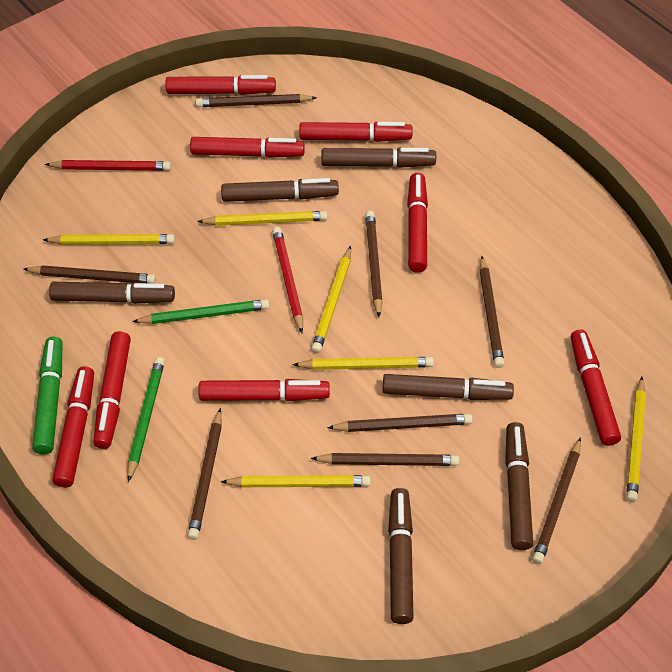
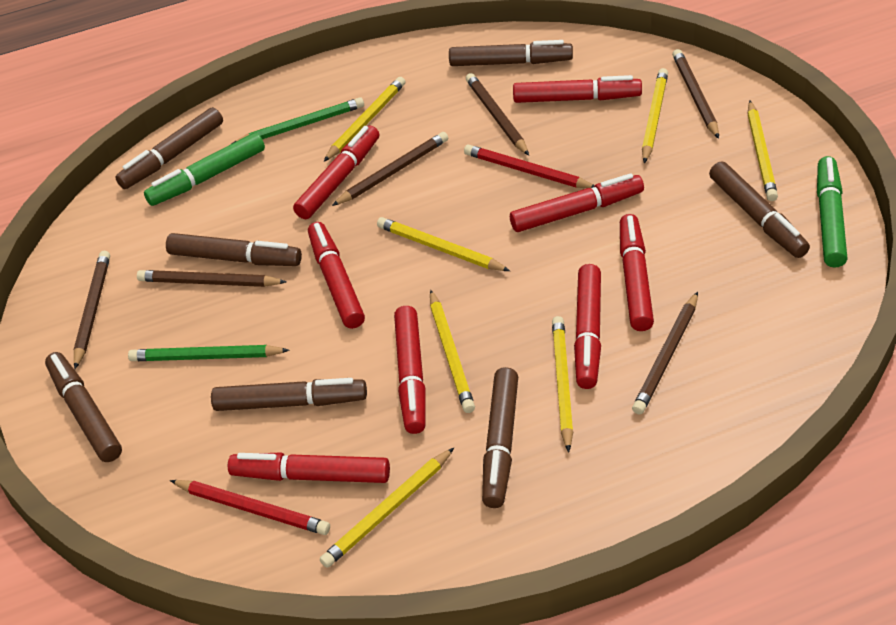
brown marker: 6 -> 7
brown pencil: 8 -> 6
green marker: 1 -> 2
yellow pencil: 6 -> 7

